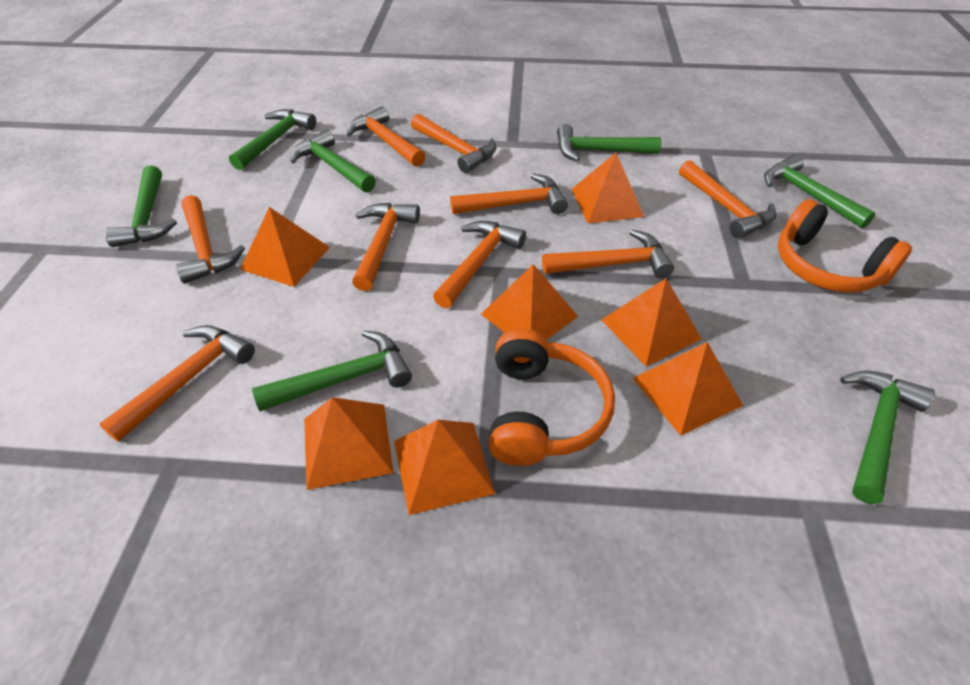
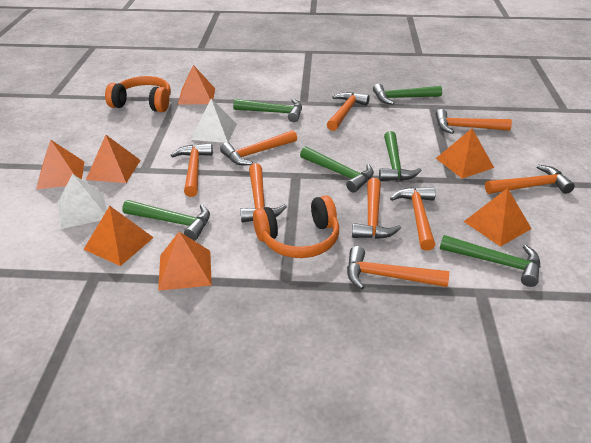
green hammer: 7 -> 6
white pyramid: 0 -> 2

